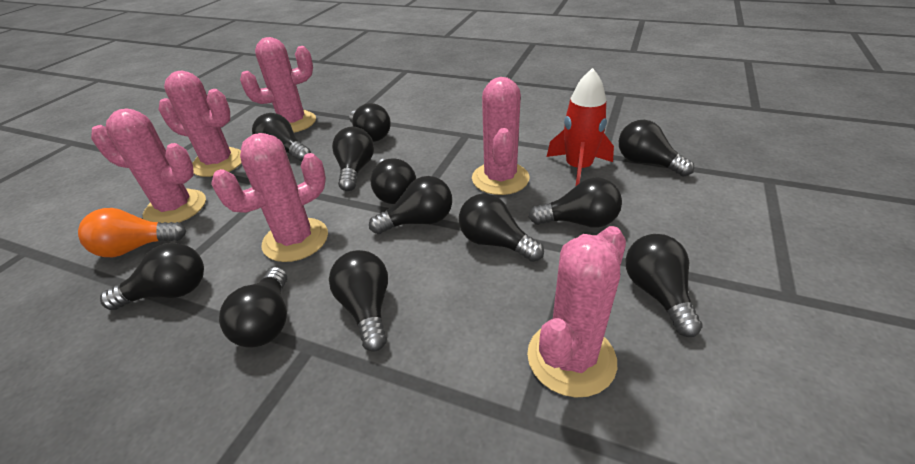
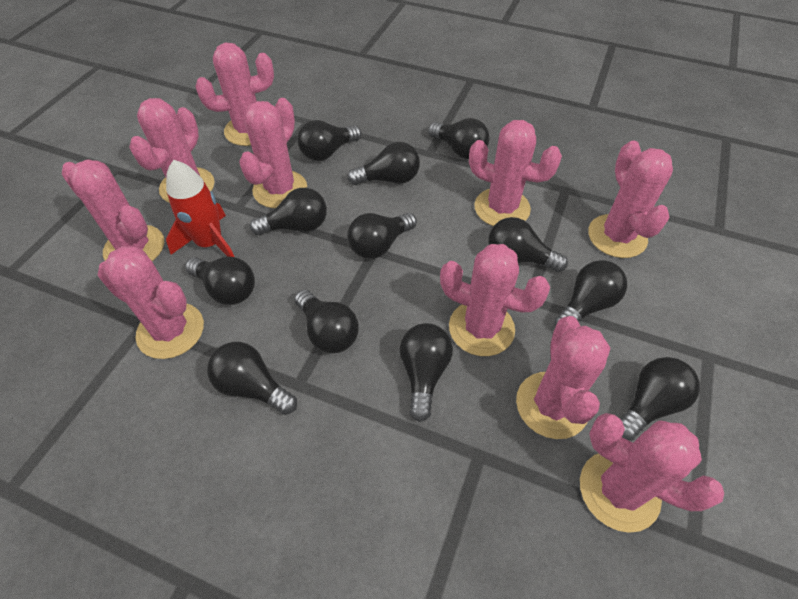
orange light bulb: 1 -> 0
pink cactus: 6 -> 10

